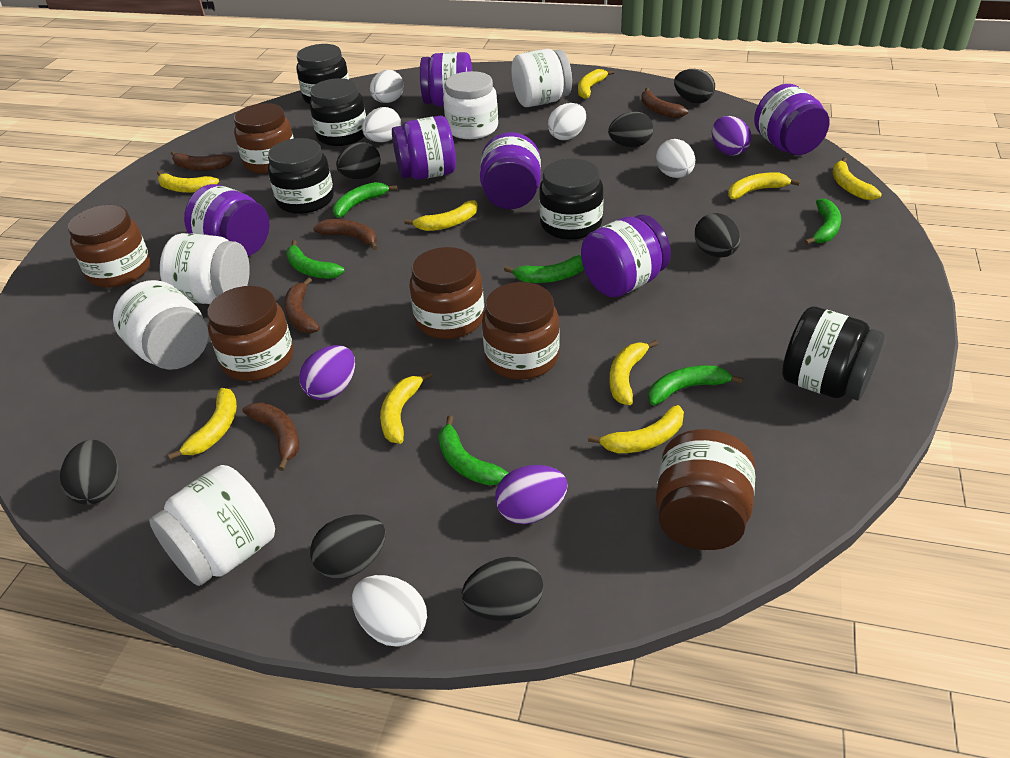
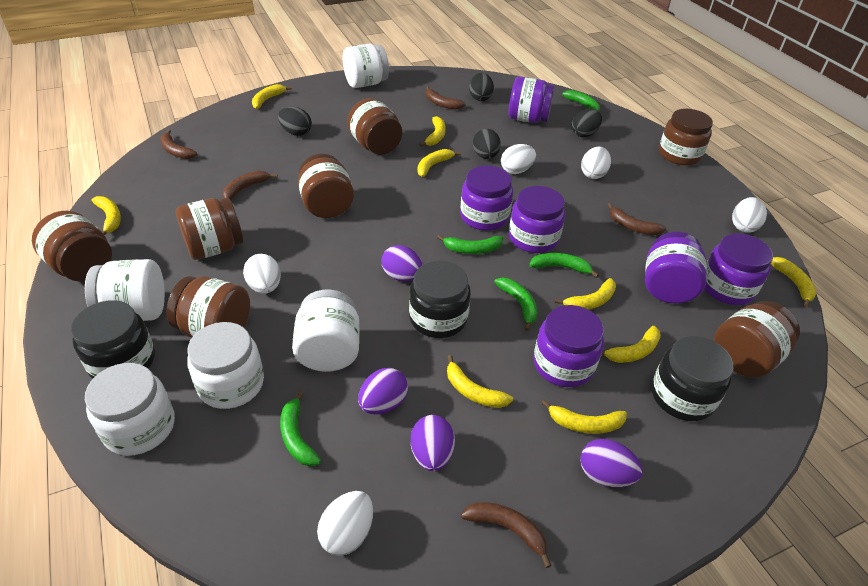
black egg: 7 -> 4
black jar: 5 -> 3
brown jar: 6 -> 7
green banana: 6 -> 5
purple egg: 3 -> 4

